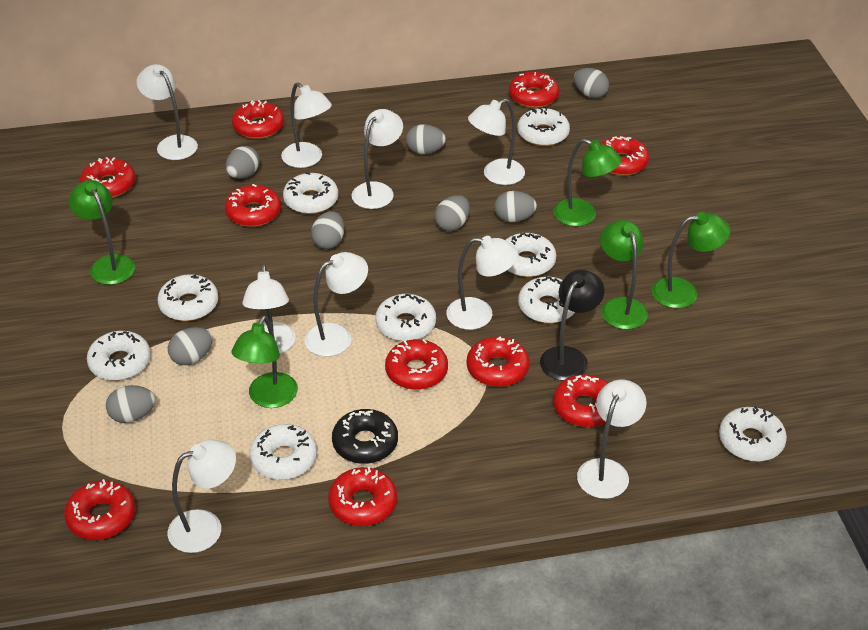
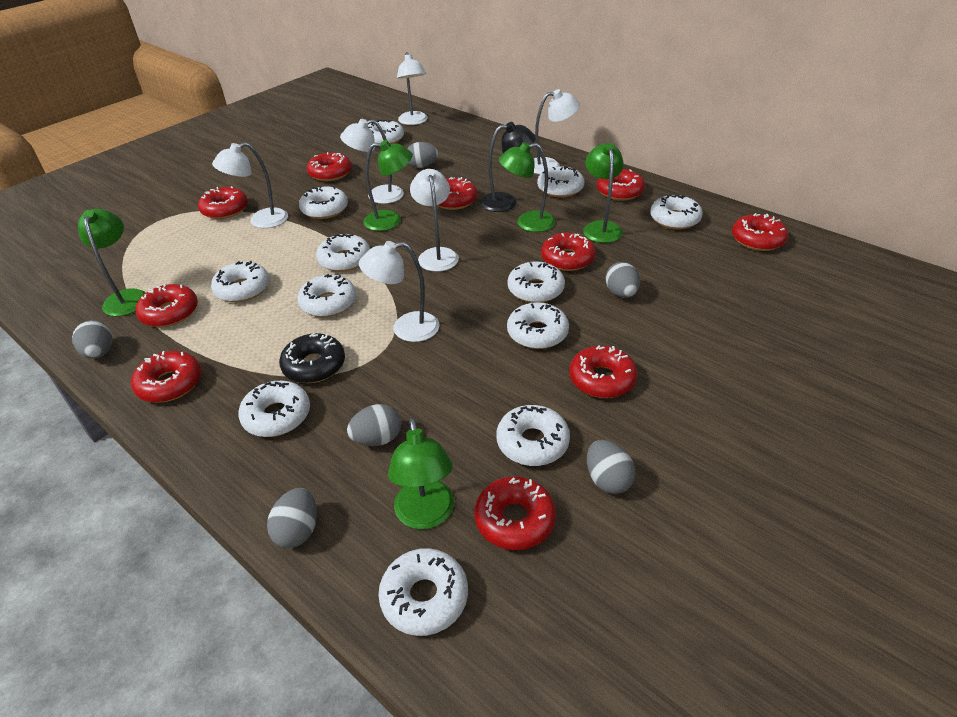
grey egg: 8 -> 6
white donut: 9 -> 12
white lamp: 9 -> 6

